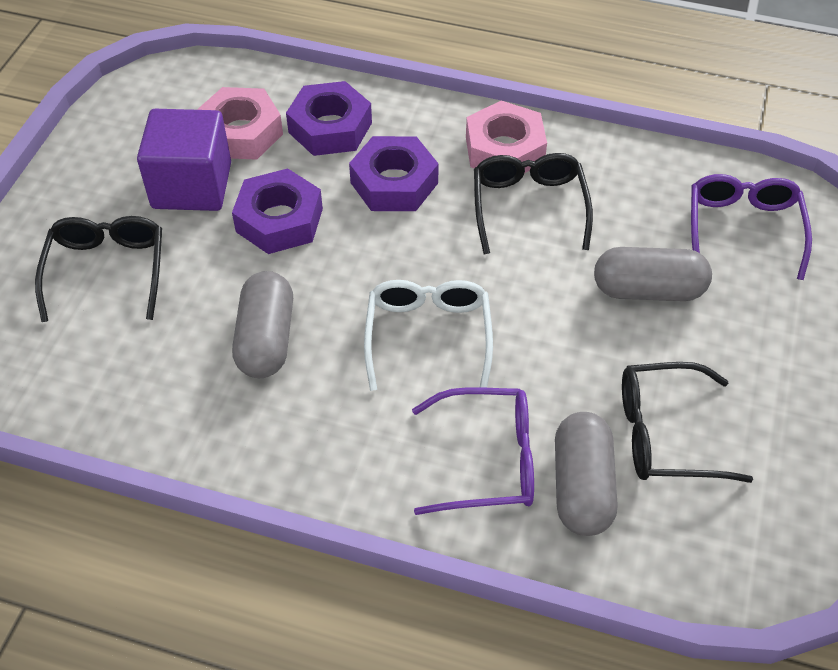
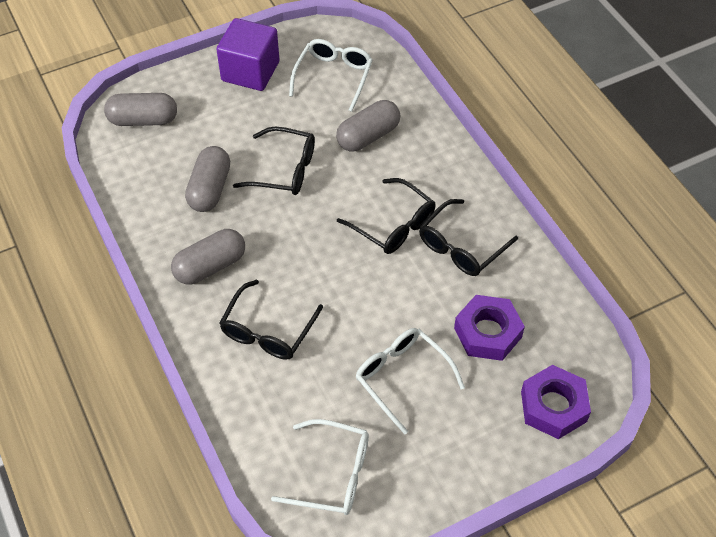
black glasses: 3 -> 4
grey capsule: 3 -> 4
pink nut: 2 -> 0
purple glasses: 2 -> 0
purple nut: 3 -> 2
white glasses: 1 -> 3

